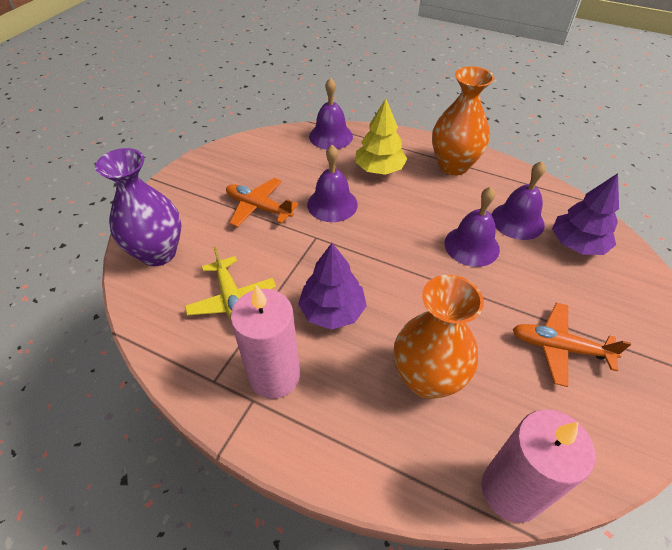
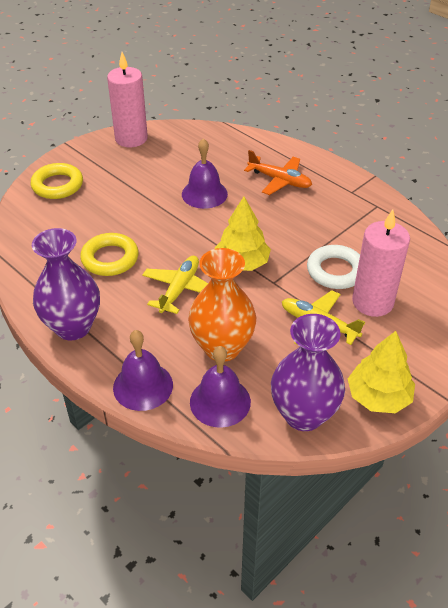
orange plane: 2 -> 1
orange vase: 2 -> 1
purple bell: 4 -> 3
purple tree: 2 -> 0
purple vase: 1 -> 2
white ring: 0 -> 1
yellow plane: 1 -> 2
yellow ring: 0 -> 2
yellow tree: 1 -> 2

